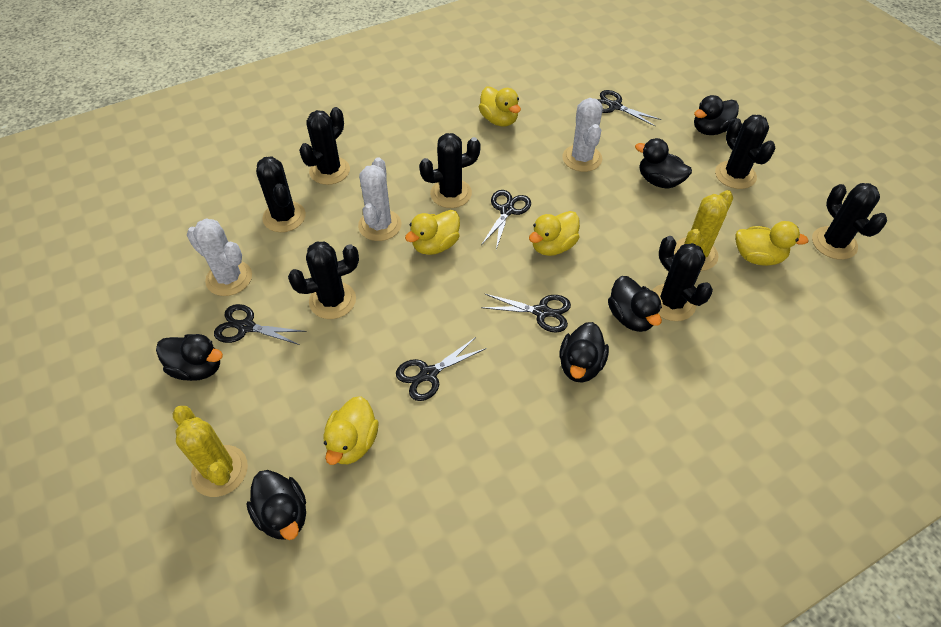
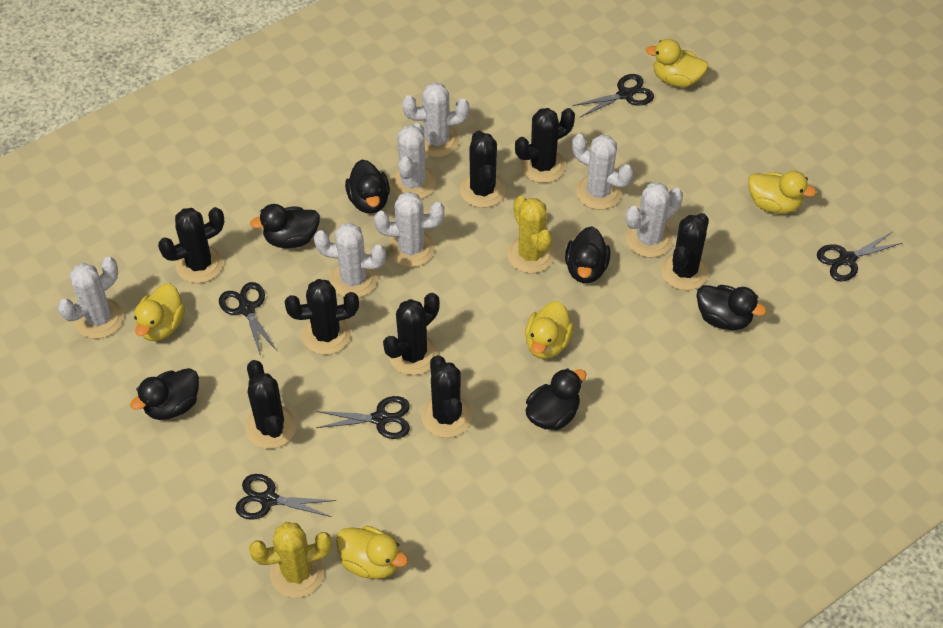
black cactus: 7 -> 8
white cactus: 3 -> 7

